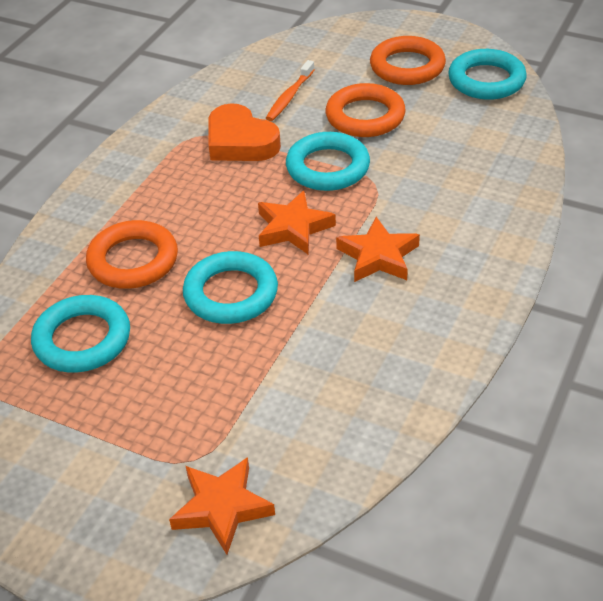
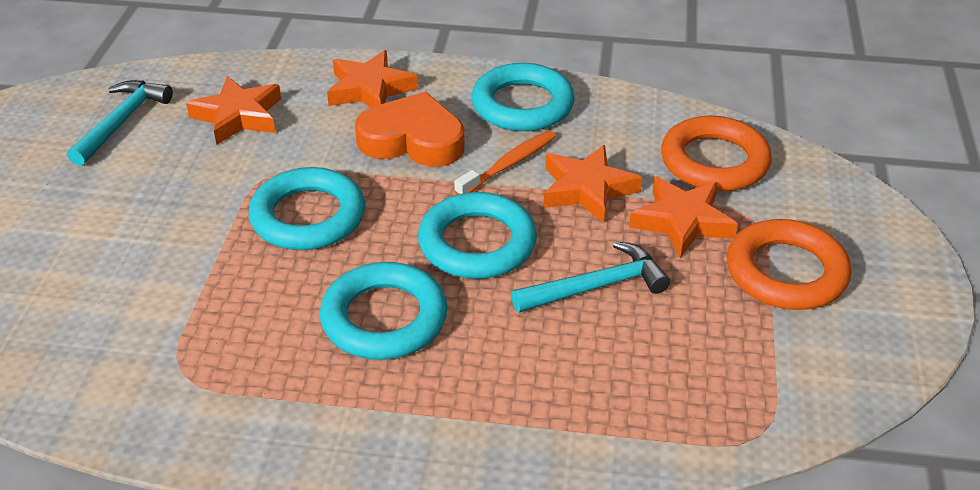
orange ring: 3 -> 2
orange star: 3 -> 4
turquoise hammer: 0 -> 2

